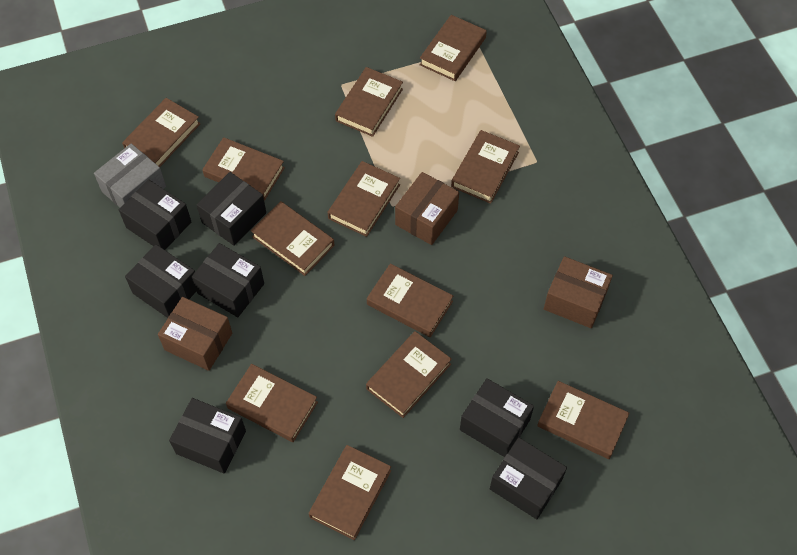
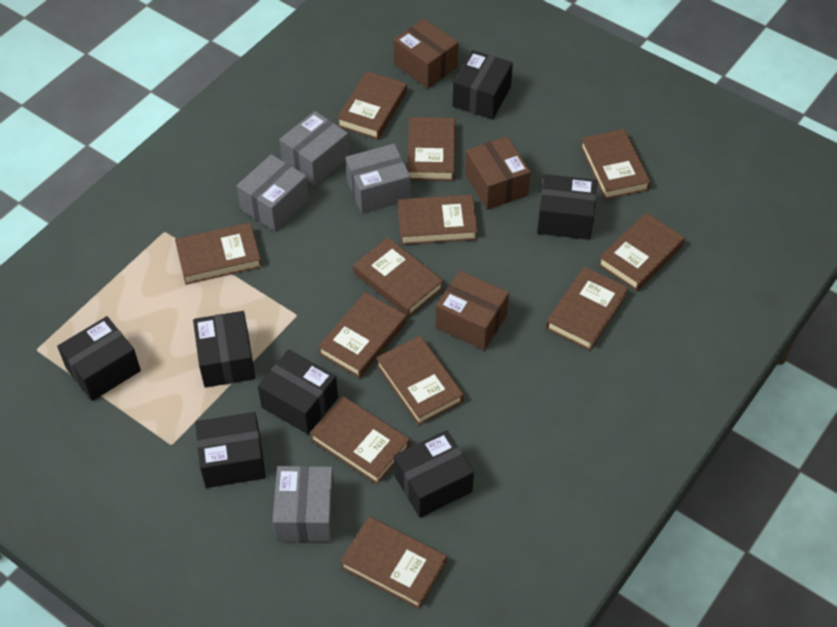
grey box: 1 -> 4

